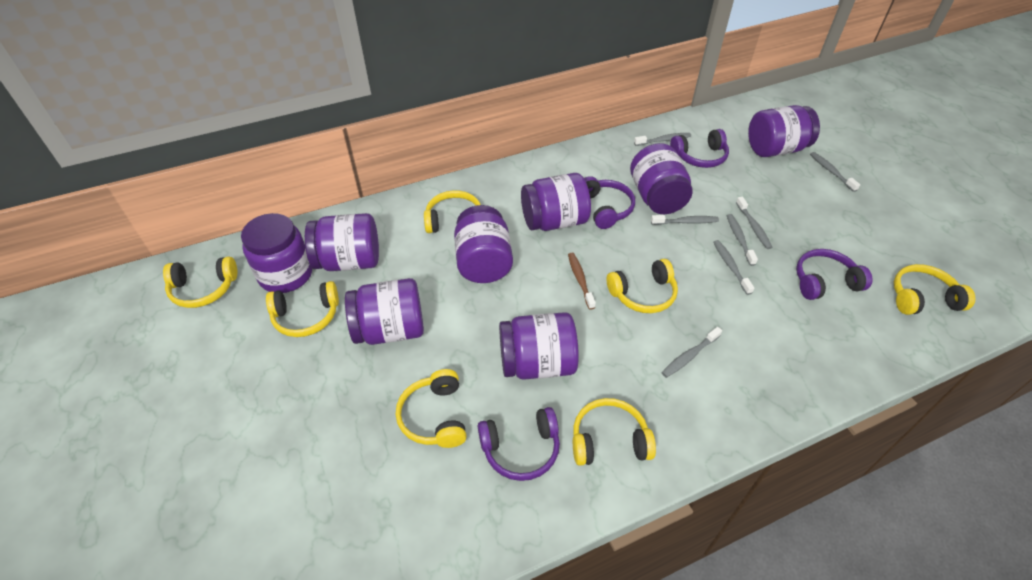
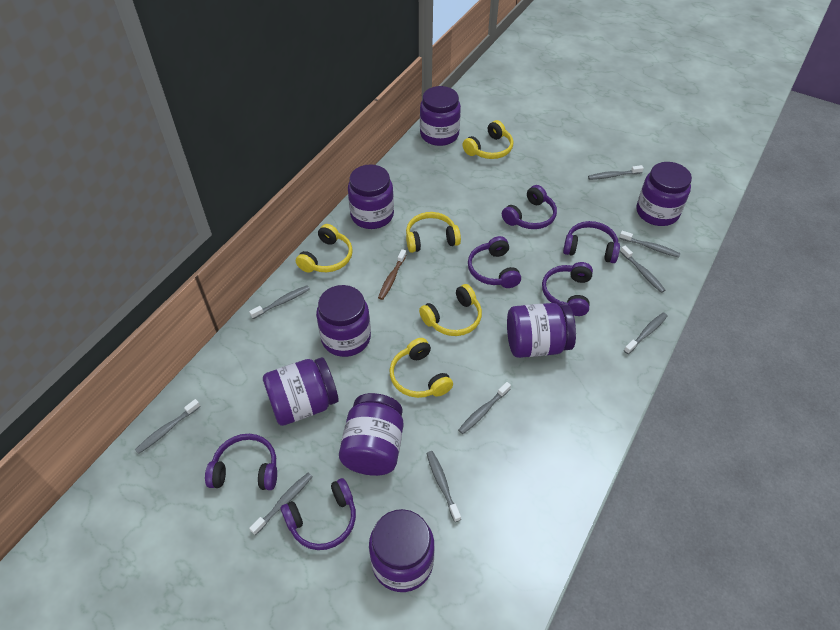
grey toothbrush: 7 -> 9
purple headphones: 4 -> 6
yellow headphones: 7 -> 5

